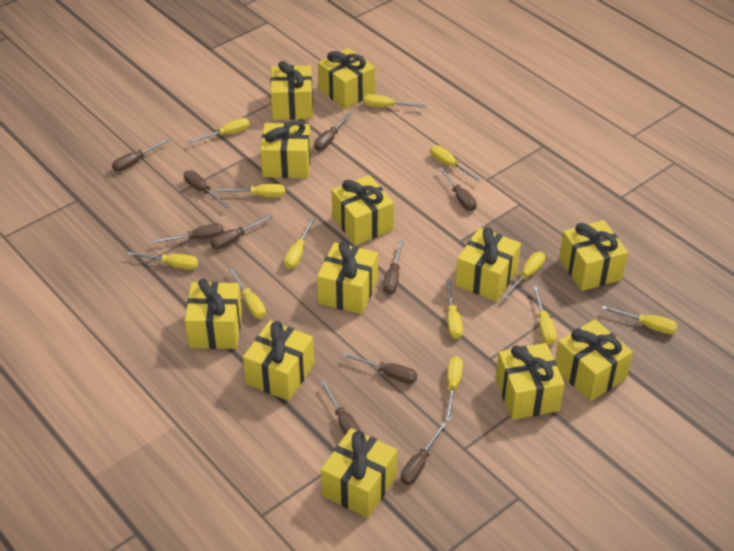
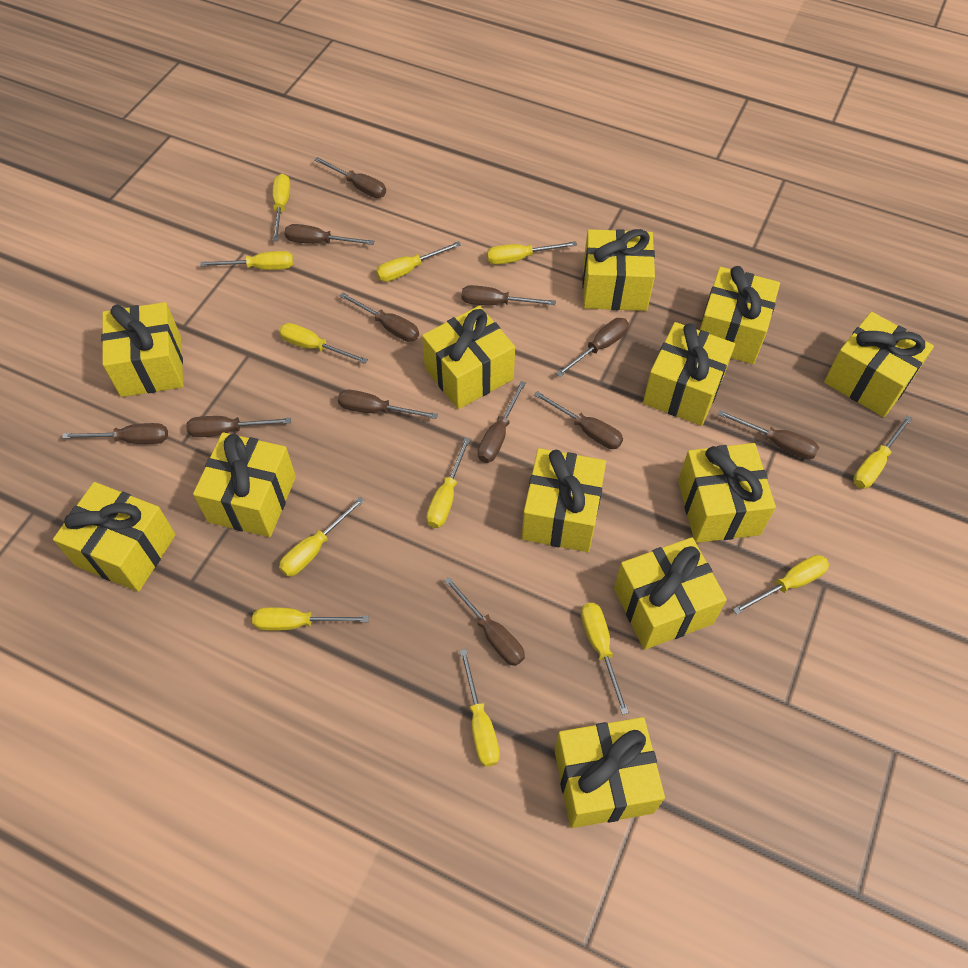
brown screwdriver: 10 -> 12

